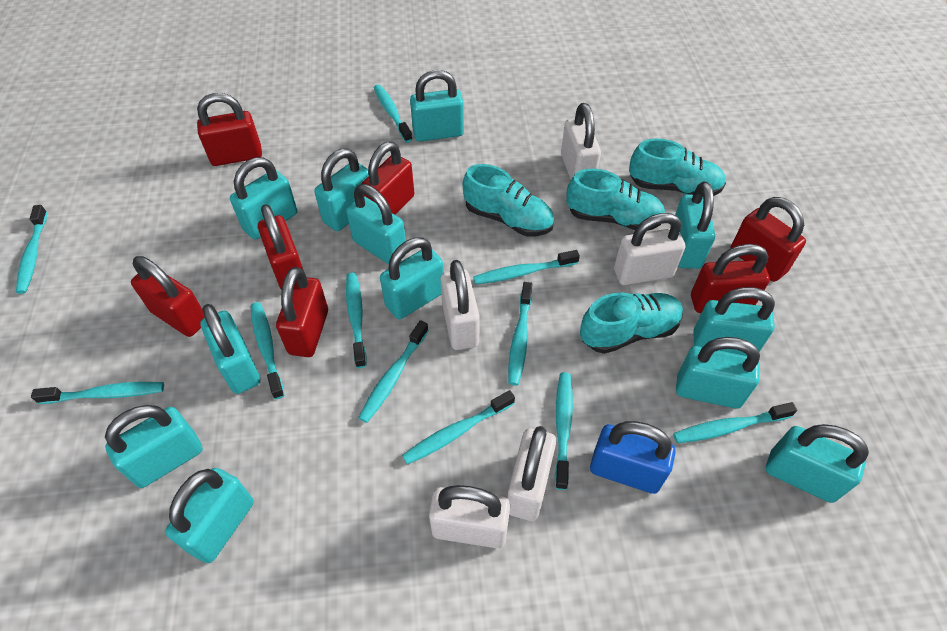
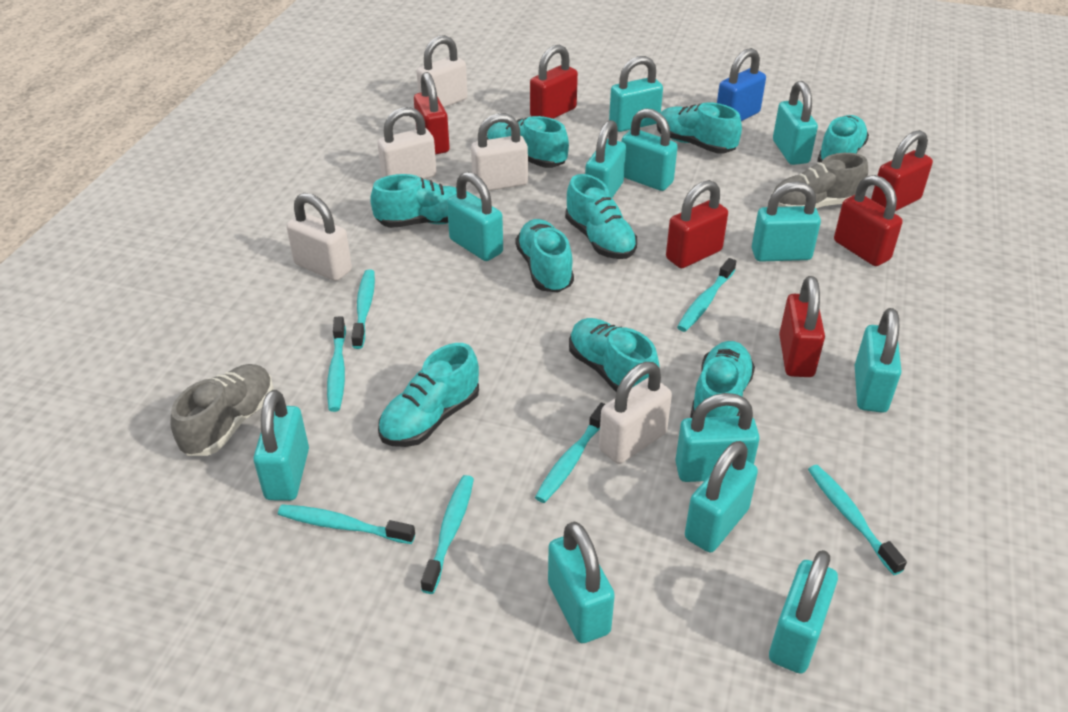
grey shoe: 0 -> 2
red padlock: 7 -> 6
turquoise shoe: 4 -> 9
turquoise toothbrush: 11 -> 7

